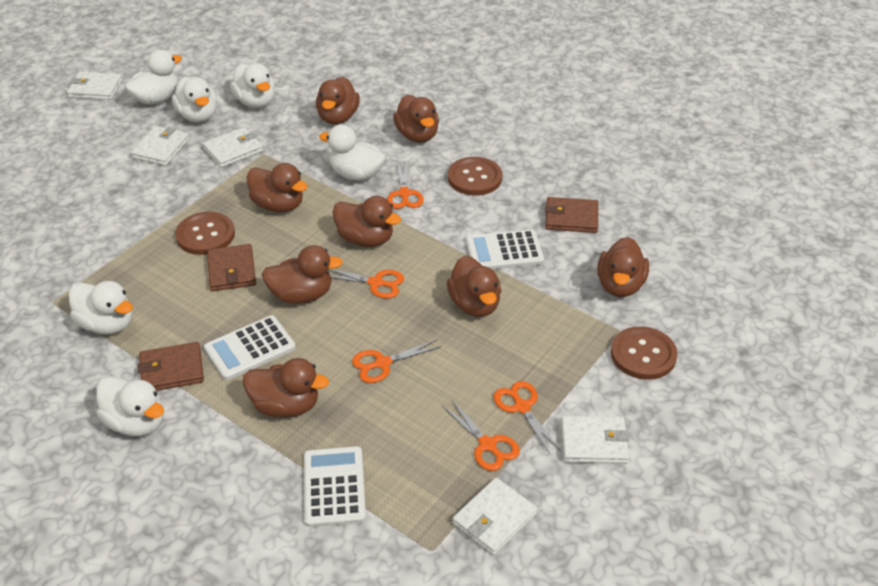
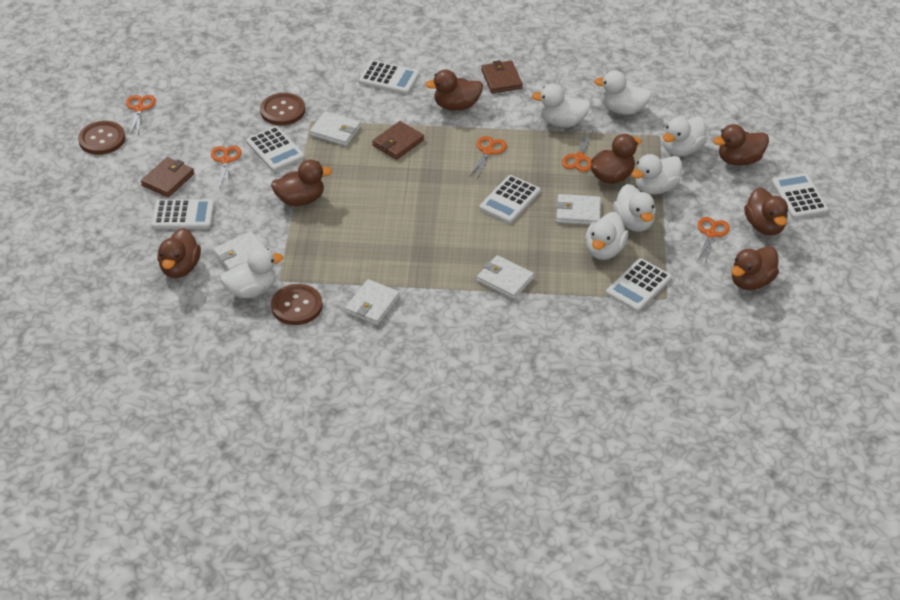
brown duck: 8 -> 7
white calculator: 3 -> 6
white duck: 6 -> 7

